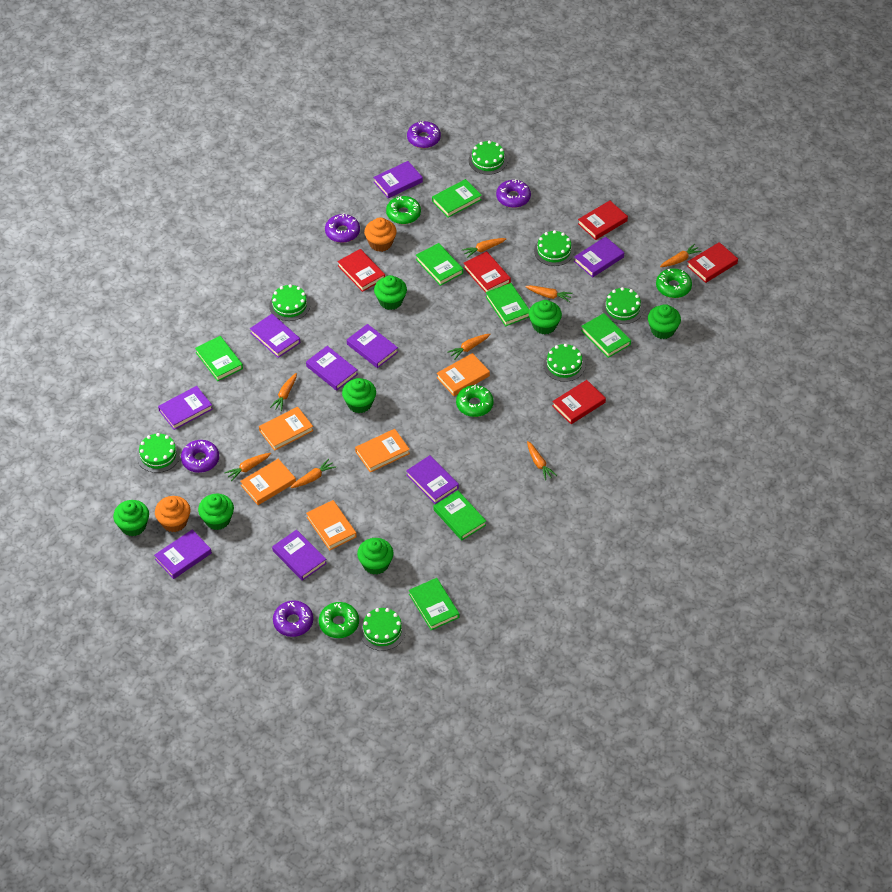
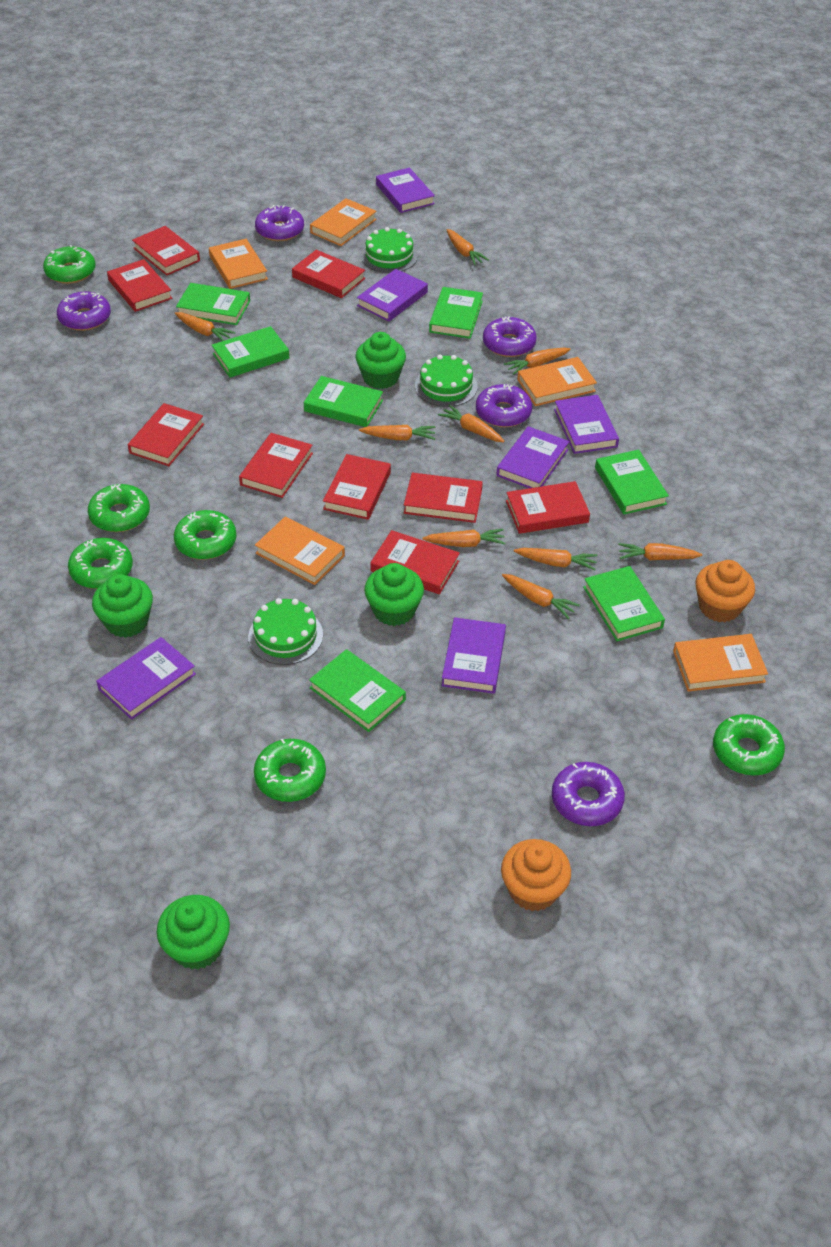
green cake: 7 -> 3
green cupcake: 7 -> 4
green donut: 4 -> 6
orange carrot: 8 -> 9
purple book: 9 -> 6
red book: 5 -> 9

